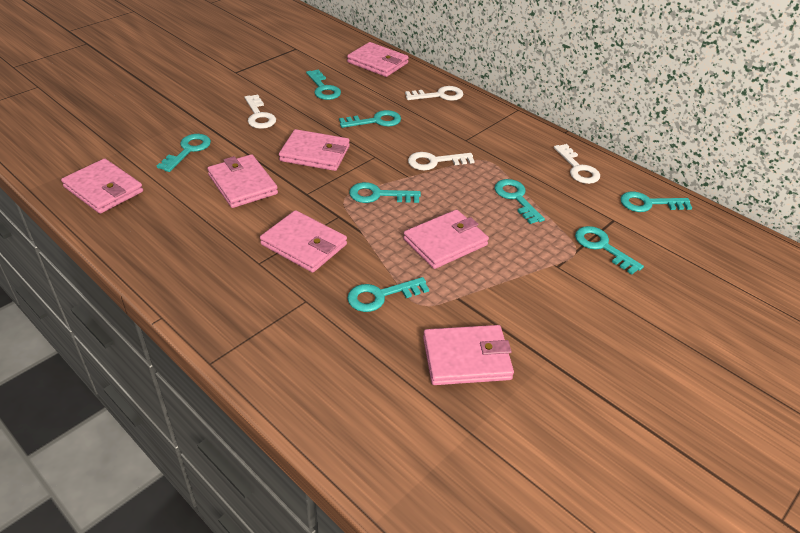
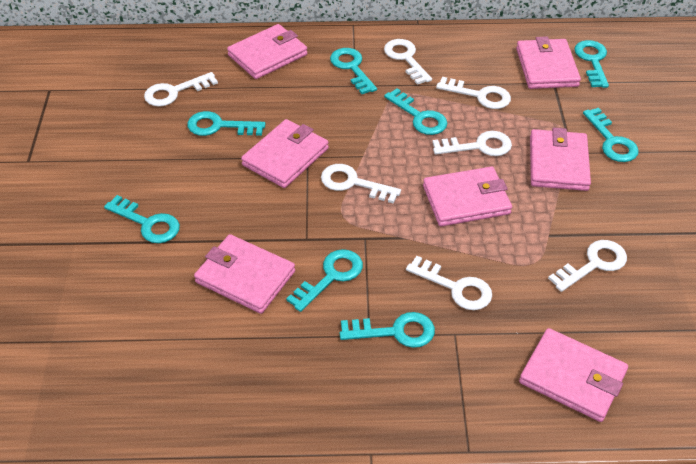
white key: 4 -> 7

